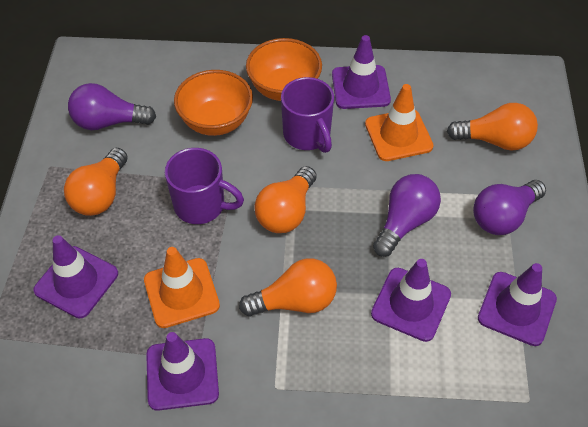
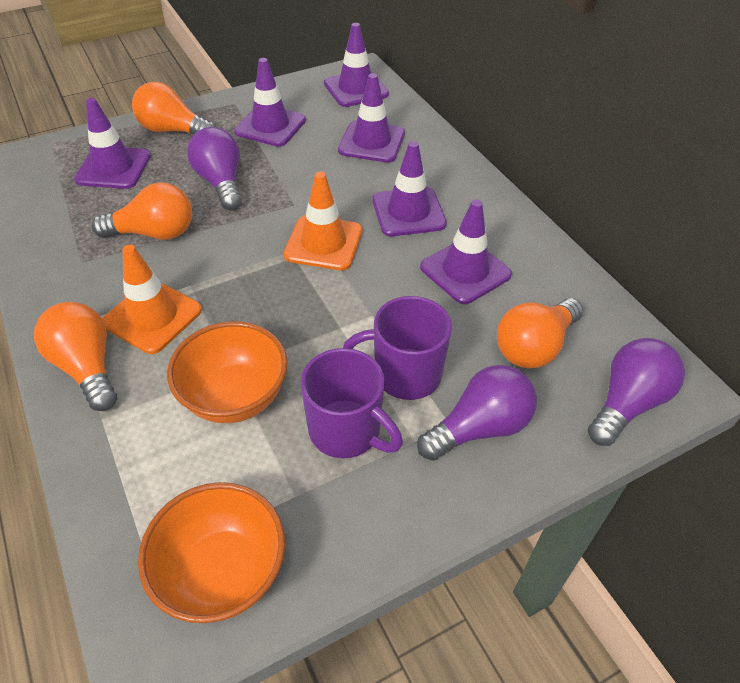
purple traffic cone: 5 -> 6

